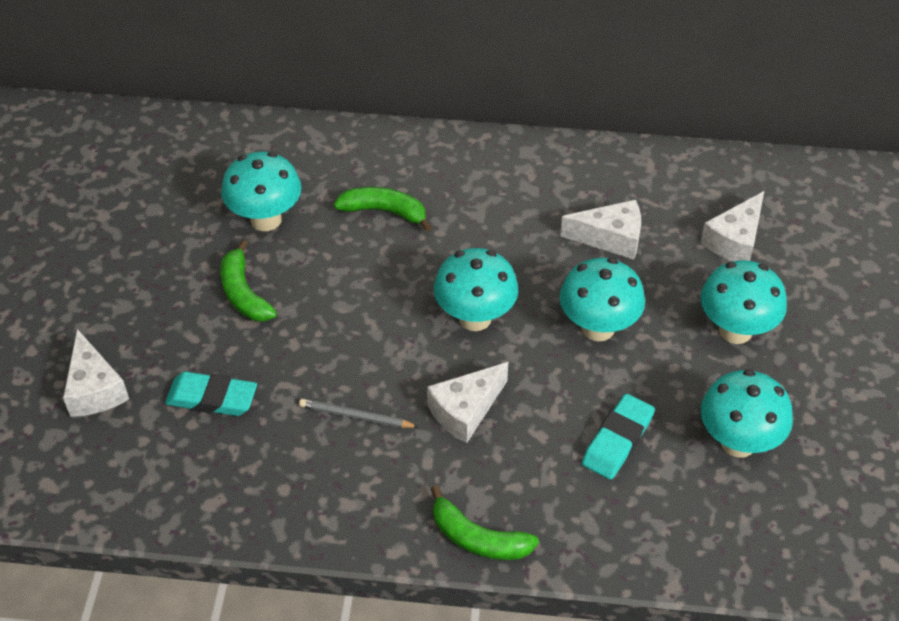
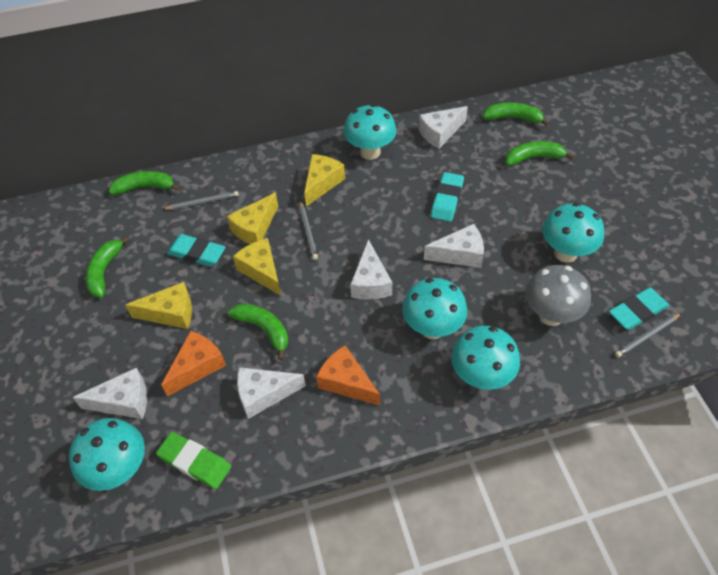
green banana: 3 -> 5
green eraser: 0 -> 1
grey mushroom: 0 -> 1
grey pencil: 1 -> 3
orange cheese: 0 -> 2
turquoise eraser: 2 -> 3
white cheese: 4 -> 5
yellow cheese: 0 -> 4

